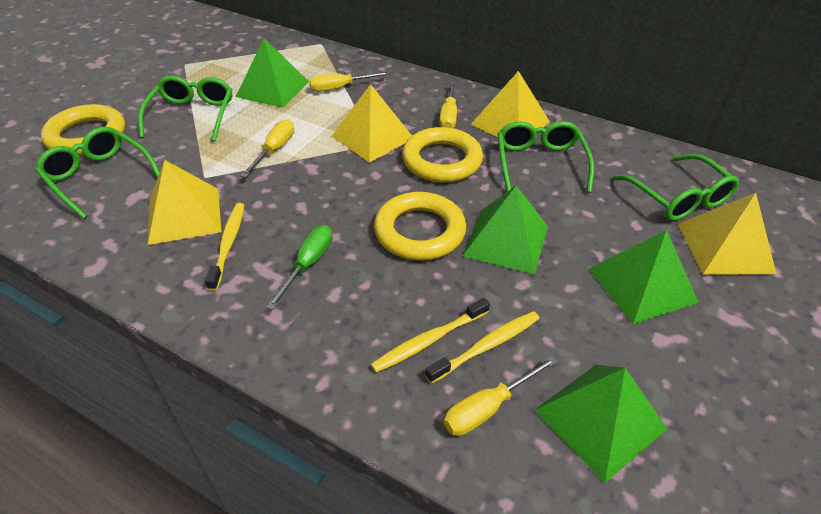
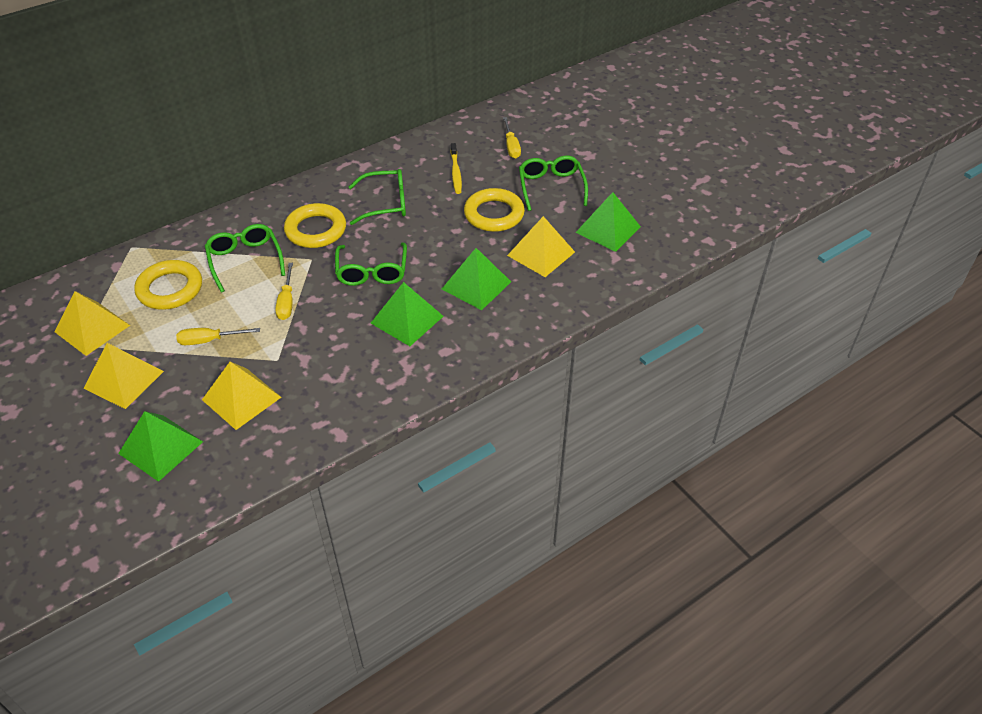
green screwdriver: 1 -> 0
yellow screwdriver: 4 -> 3
yellow toothbrush: 3 -> 1

